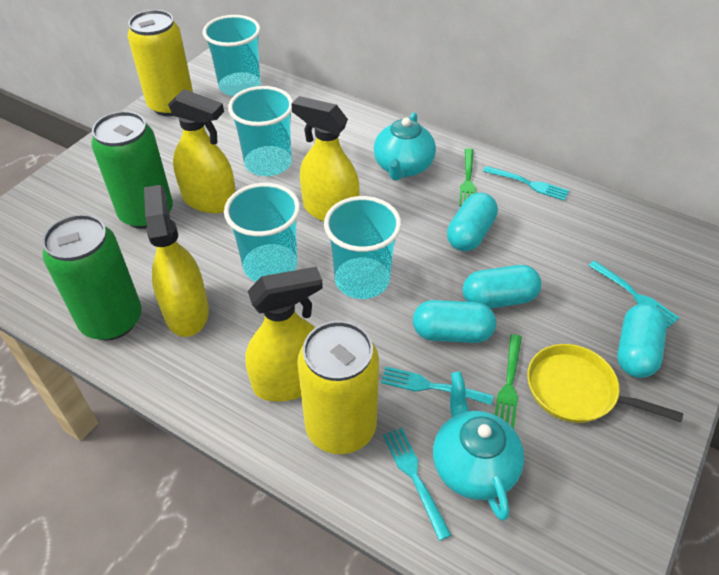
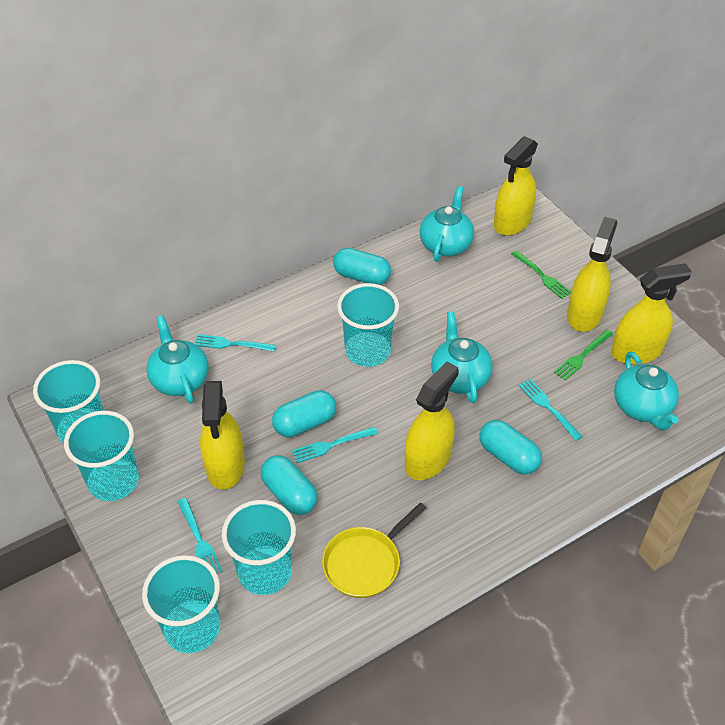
green can: 2 -> 0
turquoise cup: 4 -> 5
turquoise teapot: 2 -> 4
yellow can: 2 -> 0
yellow spray bottle: 4 -> 5

